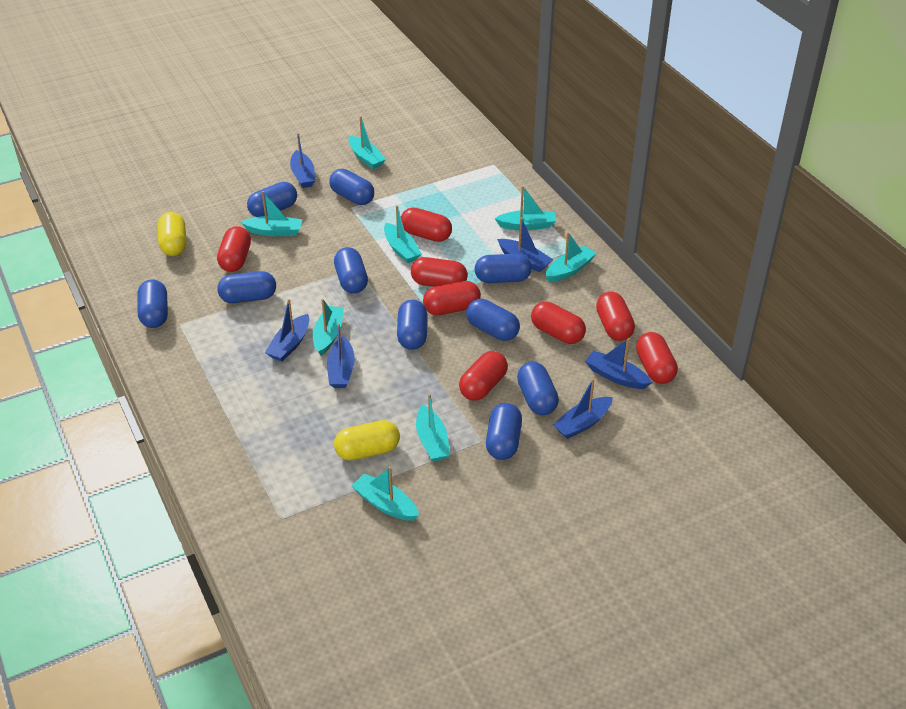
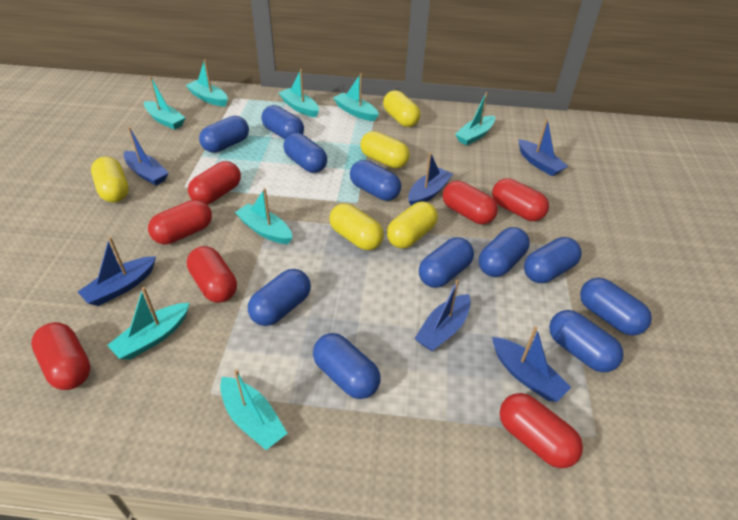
blue capsule: 10 -> 11
red capsule: 8 -> 7
yellow capsule: 2 -> 5

